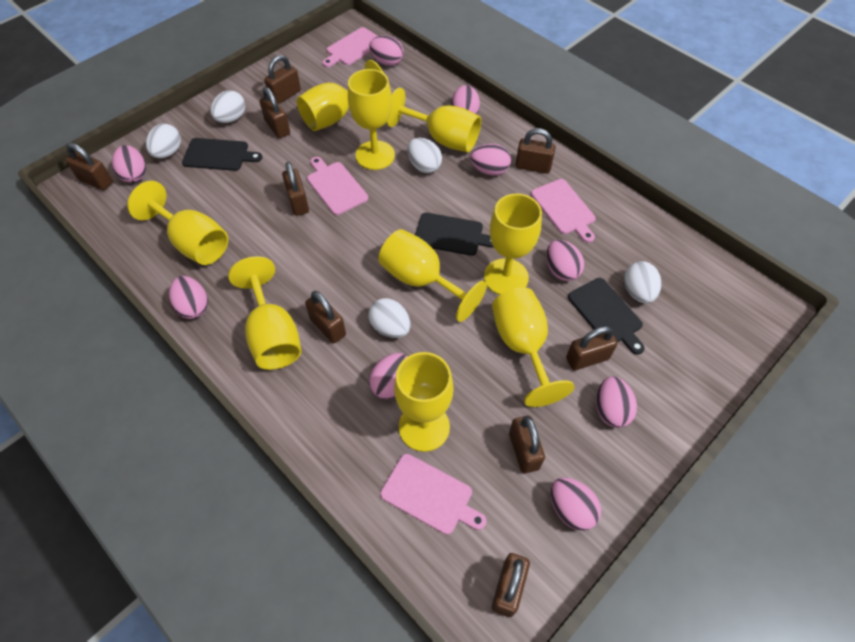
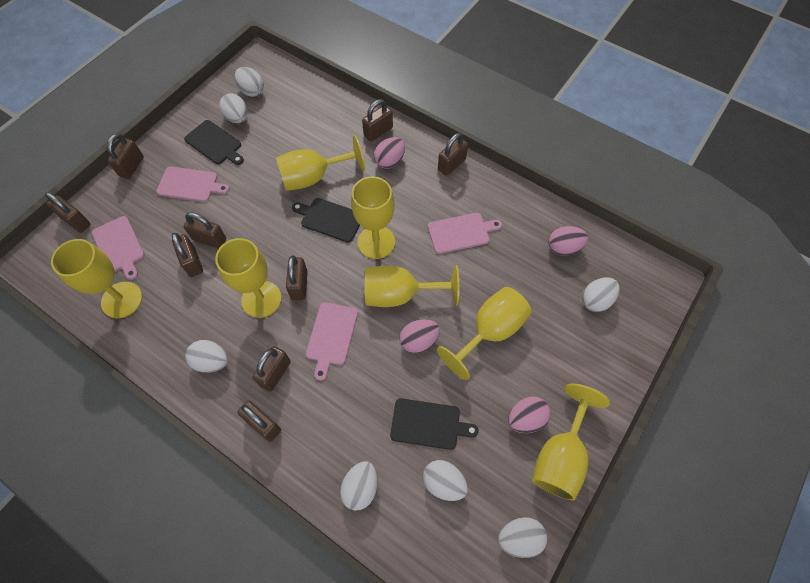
pink egg: 9 -> 4
white egg: 5 -> 7
yellow goblet: 9 -> 7

